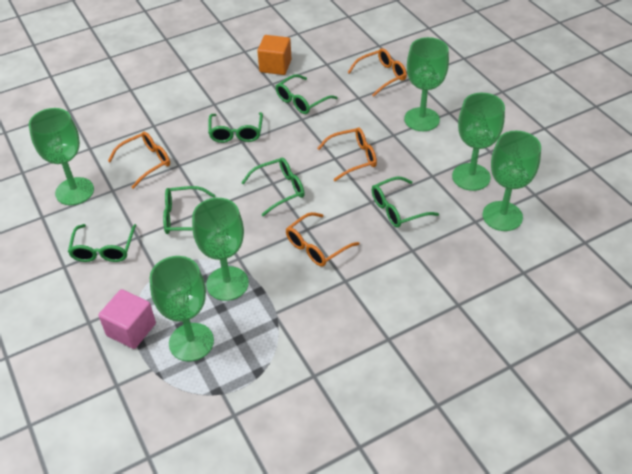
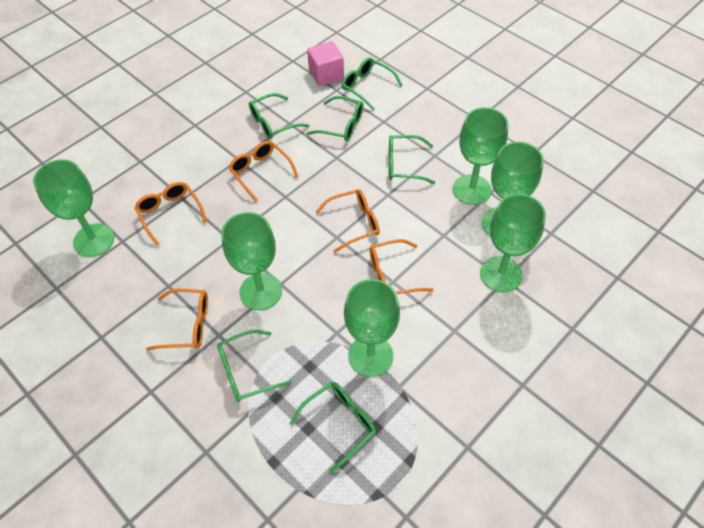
orange cube: 1 -> 0
orange glasses: 4 -> 5

